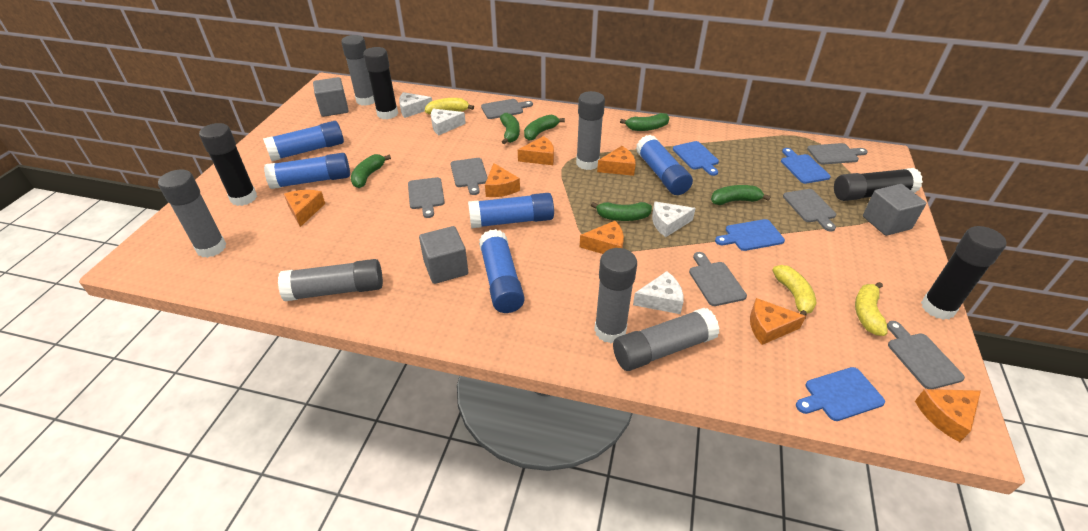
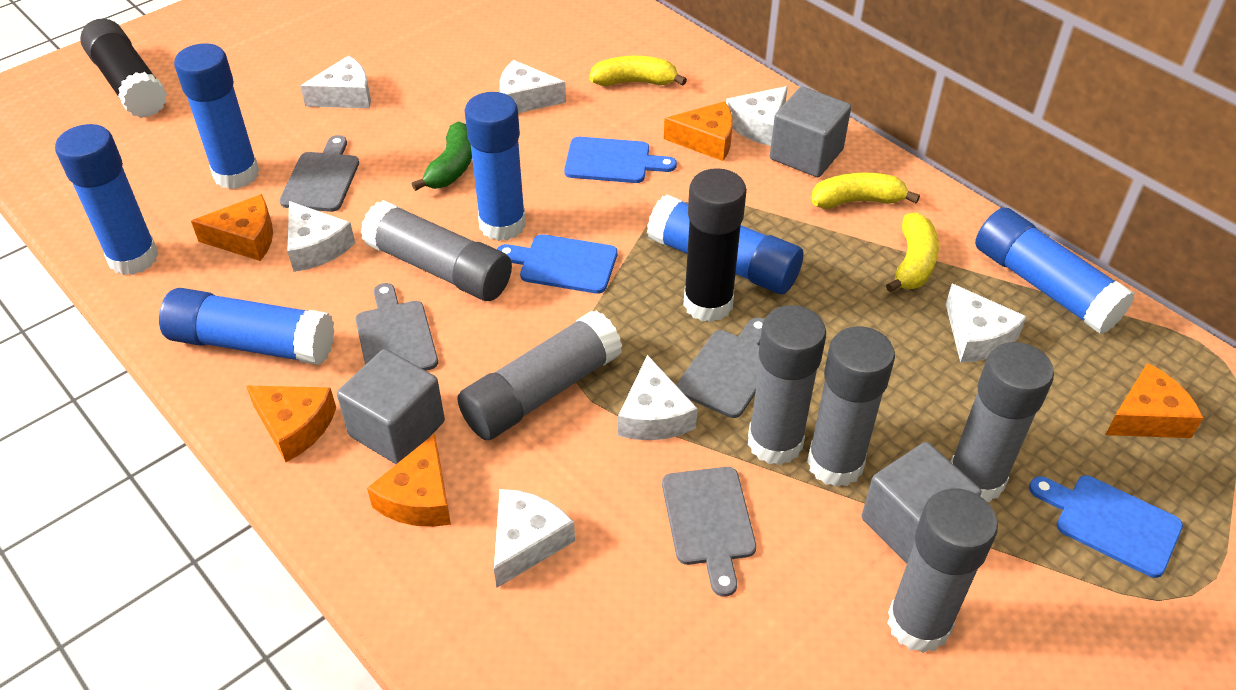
black glue stick: 4 -> 2
blue cutting board: 4 -> 3
blue glue stick: 5 -> 6
green banana: 6 -> 1
grey cutting board: 7 -> 4
orange cheese: 7 -> 5
white cheese: 4 -> 7

